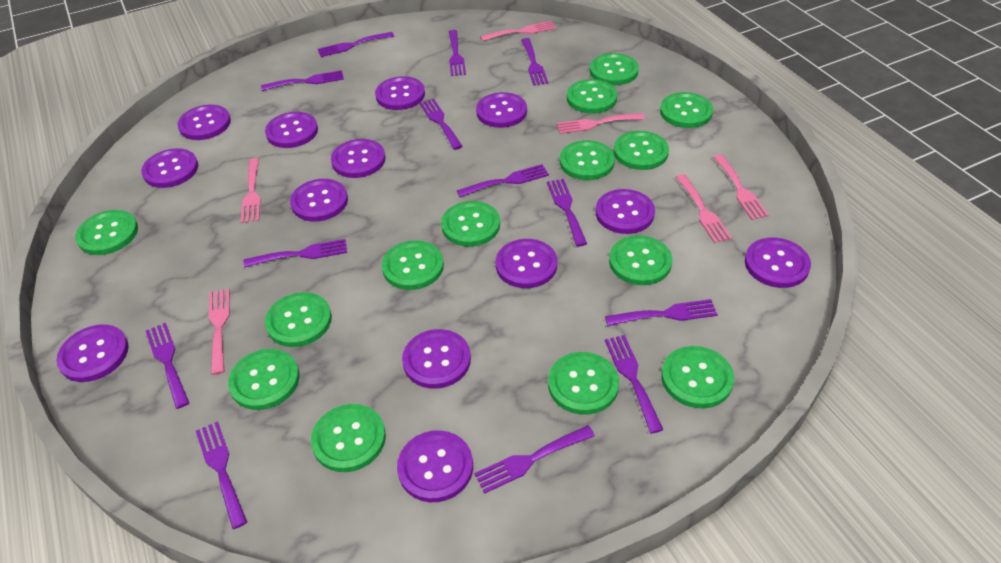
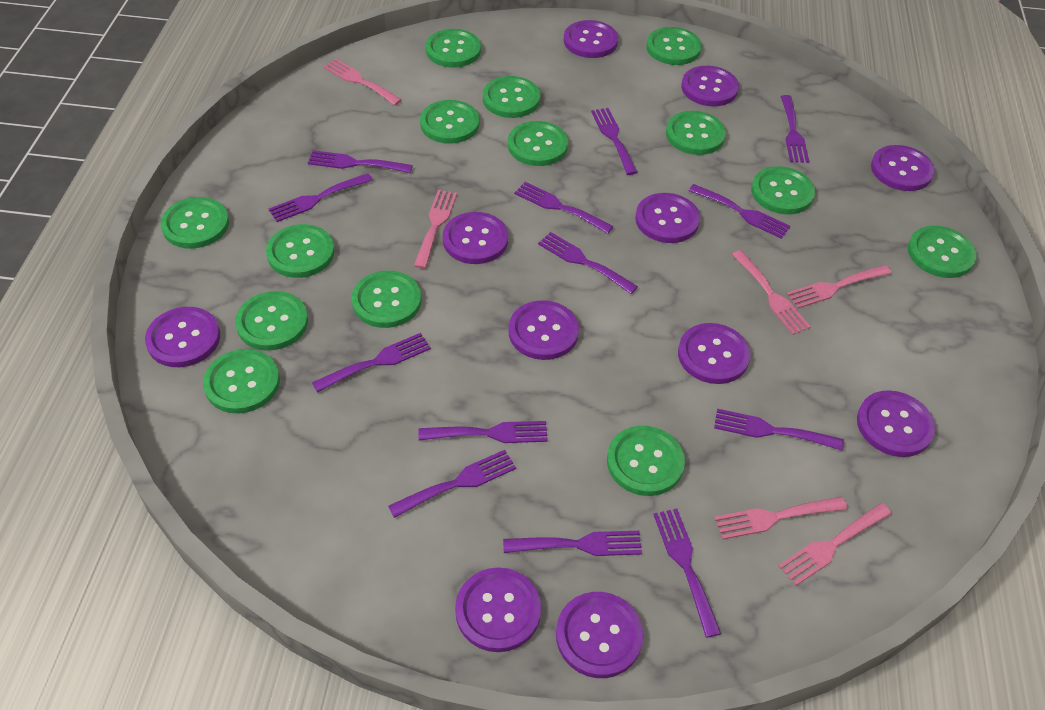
purple button: 13 -> 11

